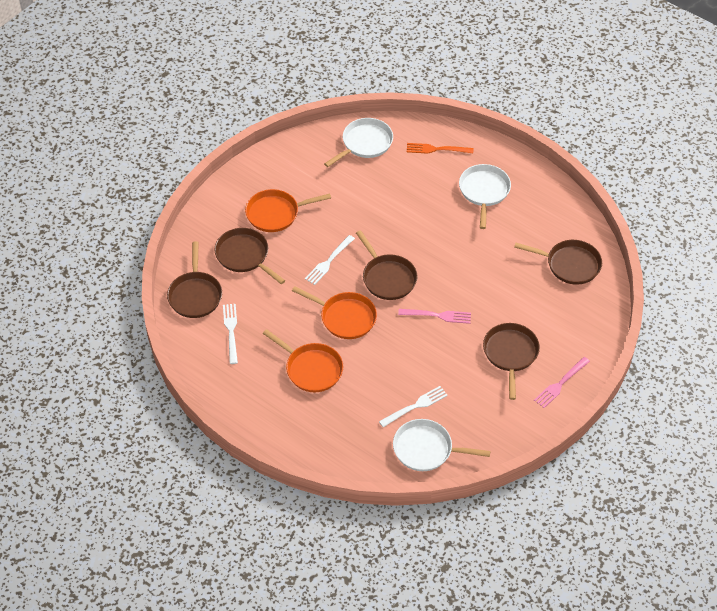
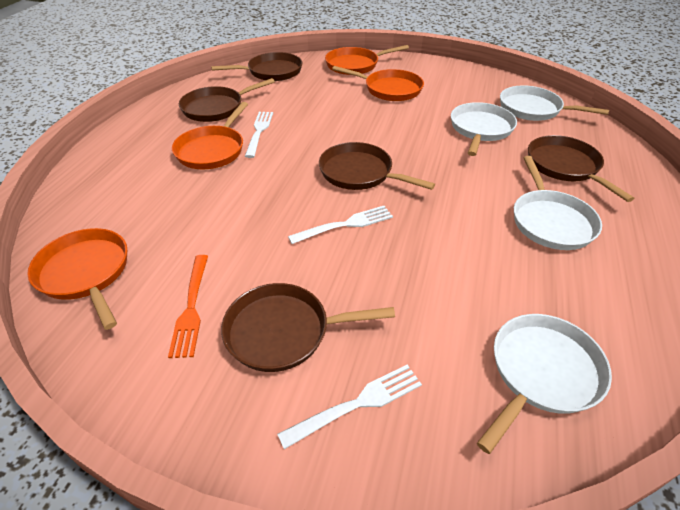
orange pan: 3 -> 4
pink fork: 2 -> 0
white pan: 3 -> 4

